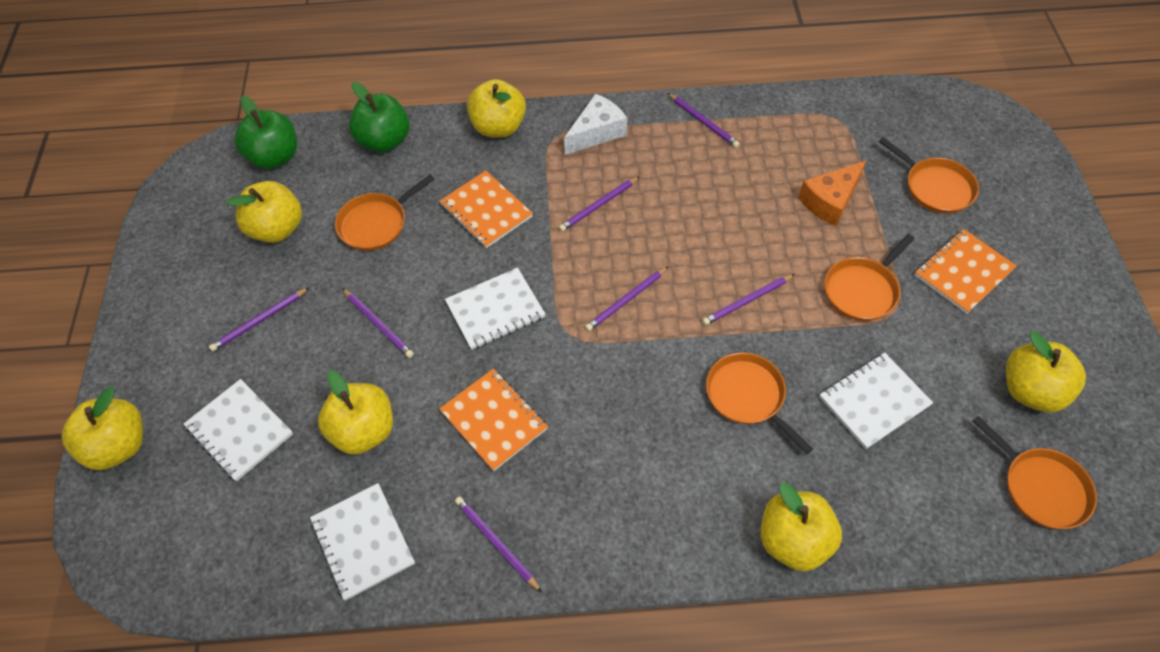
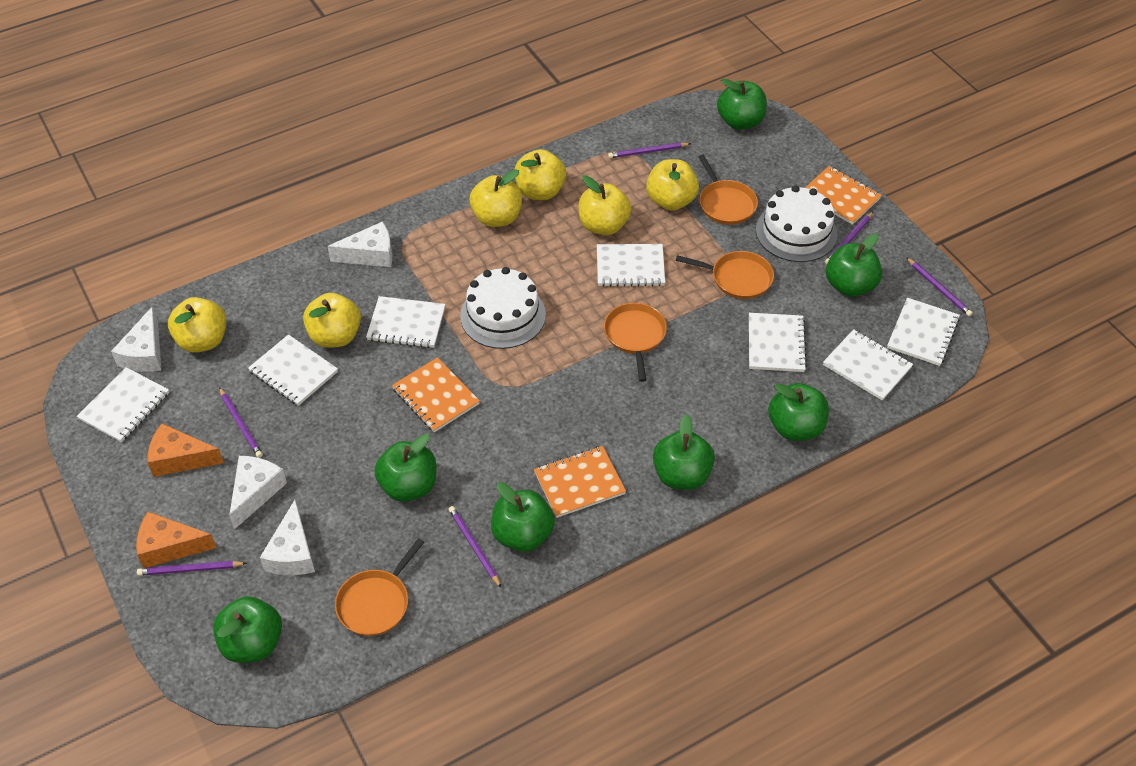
green apple: 2 -> 7
orange cheese: 1 -> 2
orange pan: 5 -> 4
purple pencil: 7 -> 6
white cake: 0 -> 2
white cheese: 1 -> 4
white notebook: 4 -> 7

